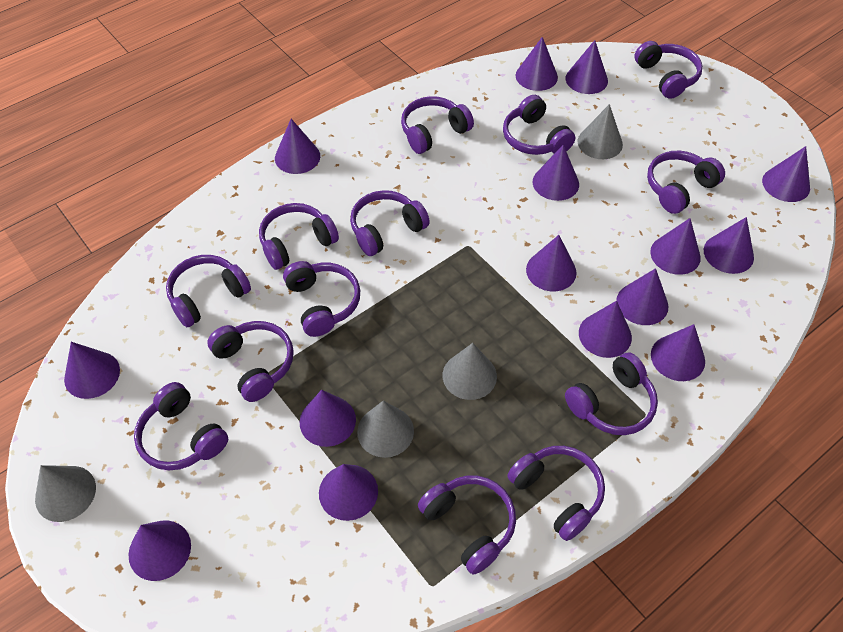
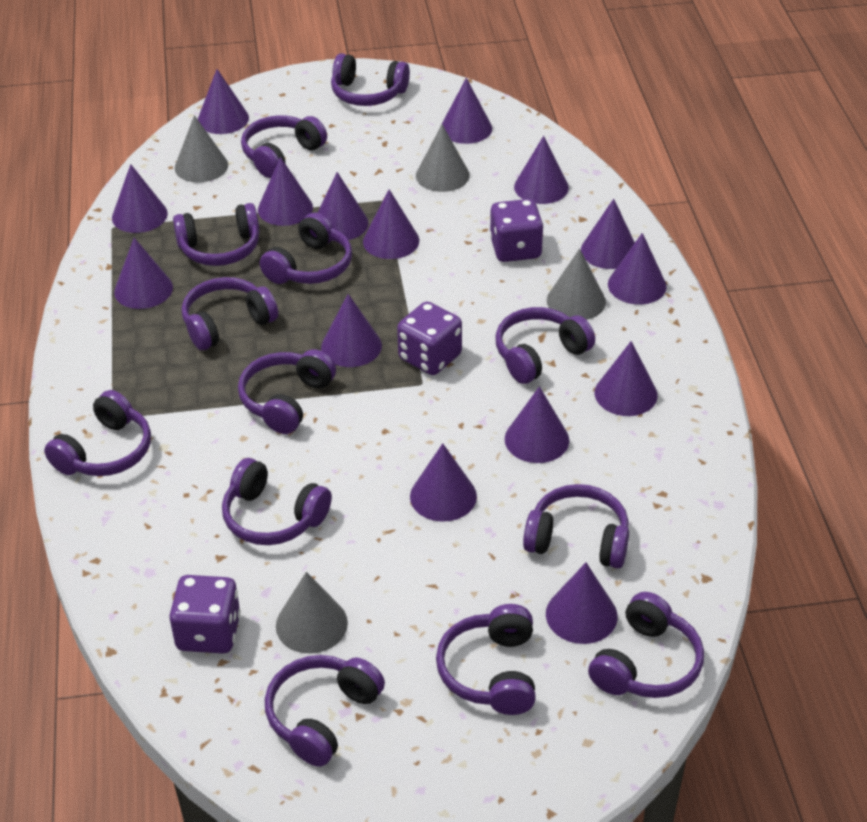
purple dice: 0 -> 3

